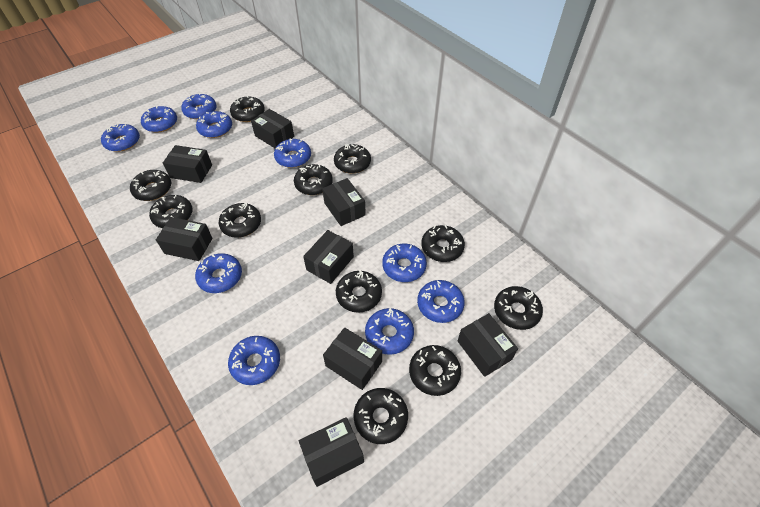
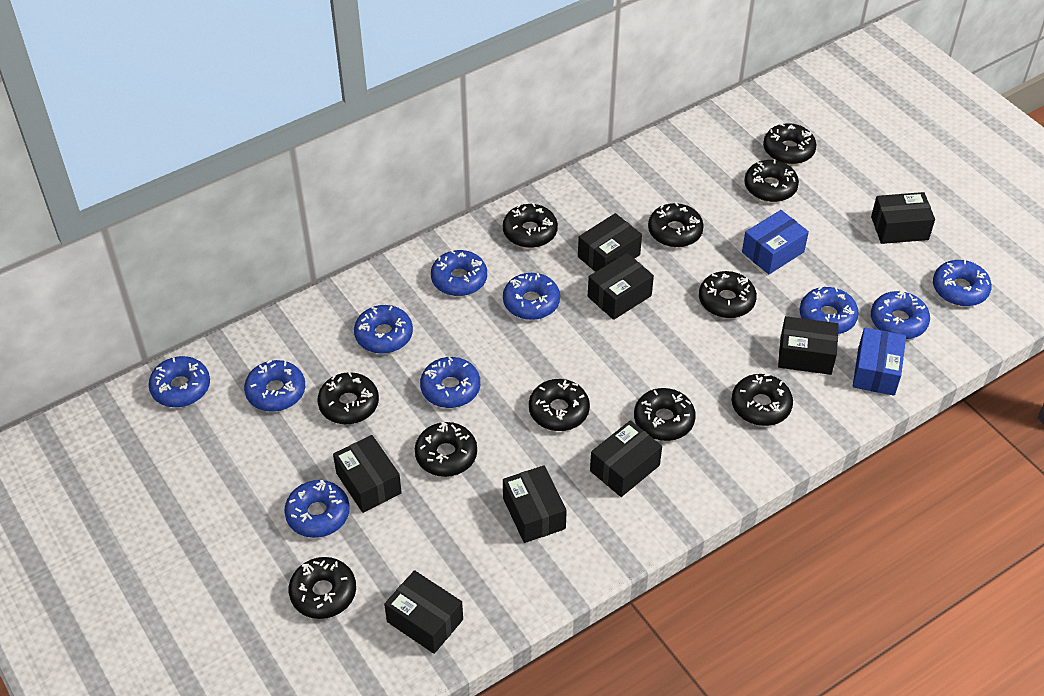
blue box: 0 -> 2

